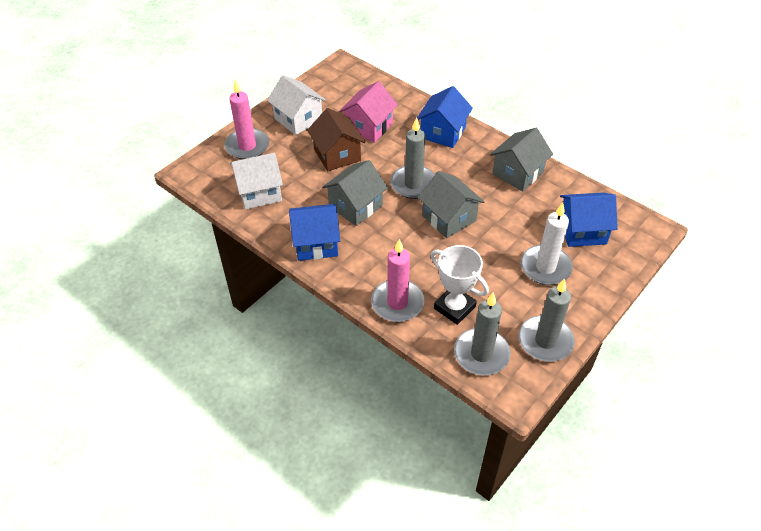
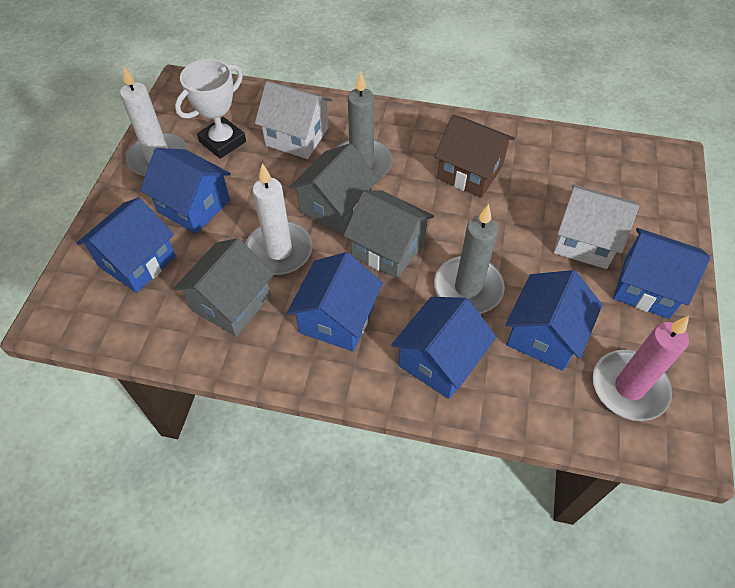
blue house: 3 -> 6
grey candle: 3 -> 2
pink candle: 2 -> 1
pink house: 1 -> 0
white candle: 1 -> 2

